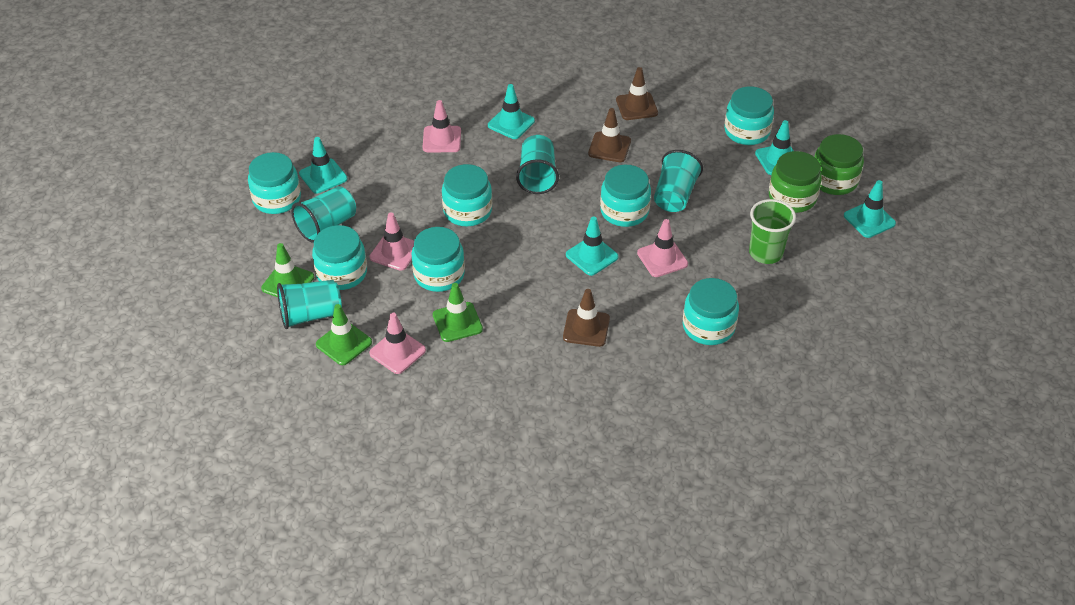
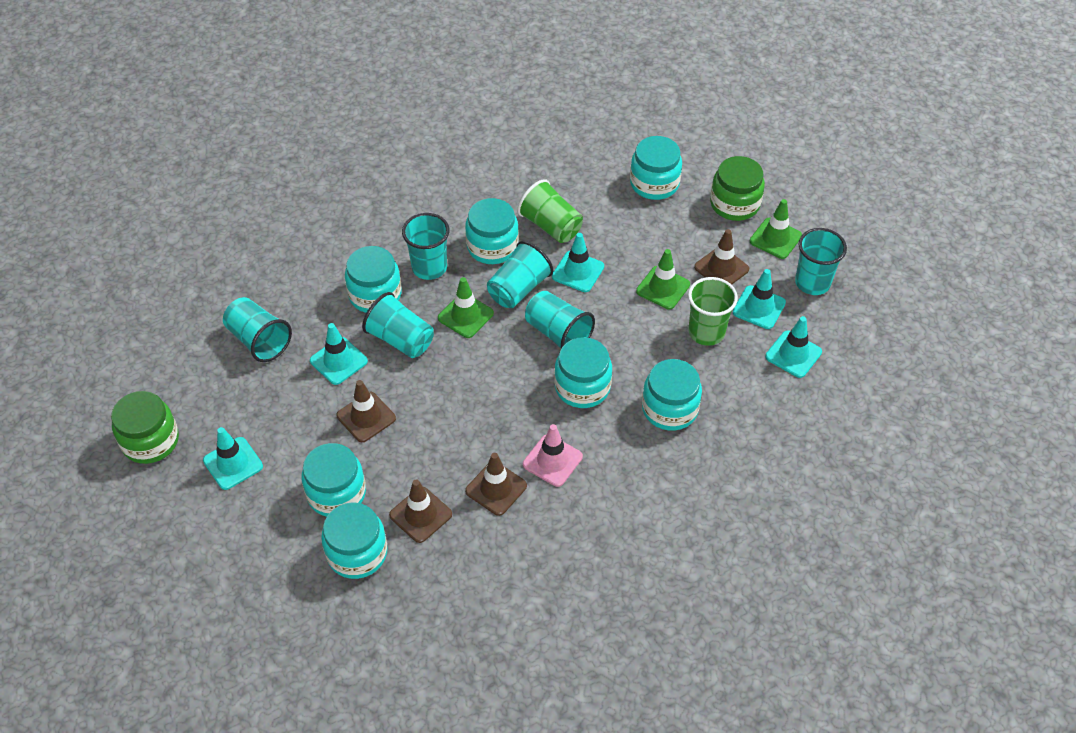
brown traffic cone: 3 -> 4
green cup: 1 -> 2
pink traffic cone: 4 -> 1
turquoise cup: 4 -> 6

